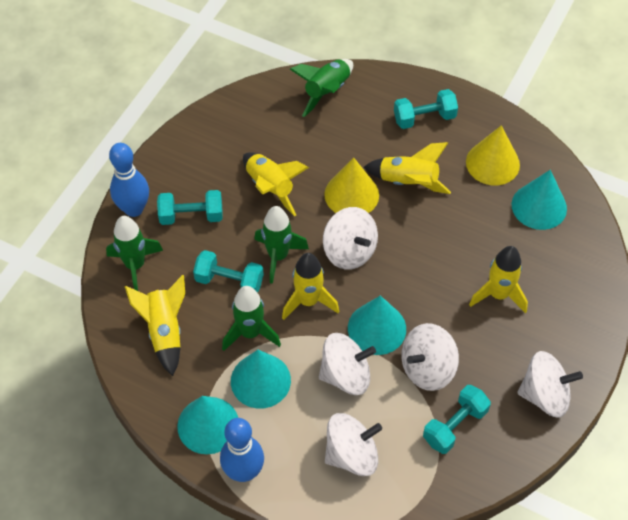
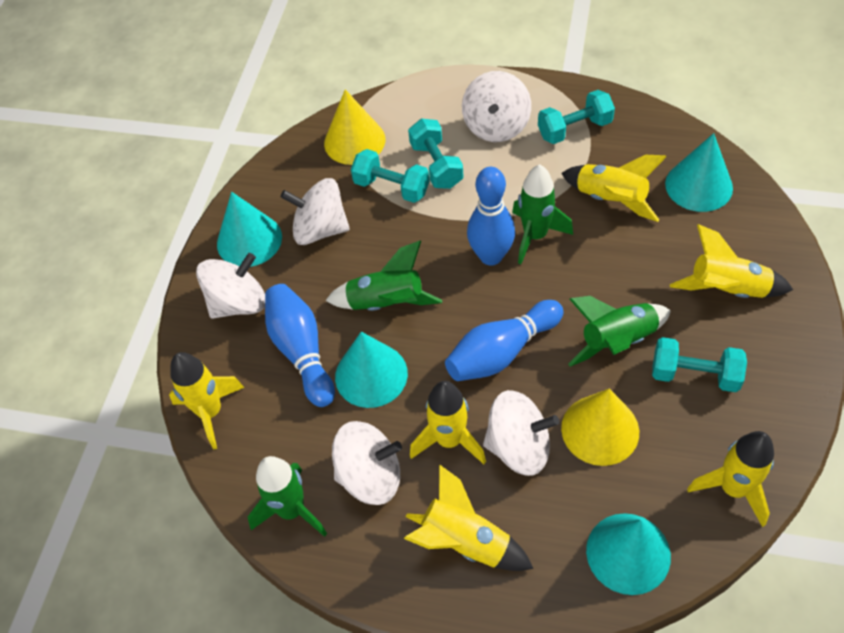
blue bowling pin: 2 -> 3
yellow rocket: 5 -> 6

